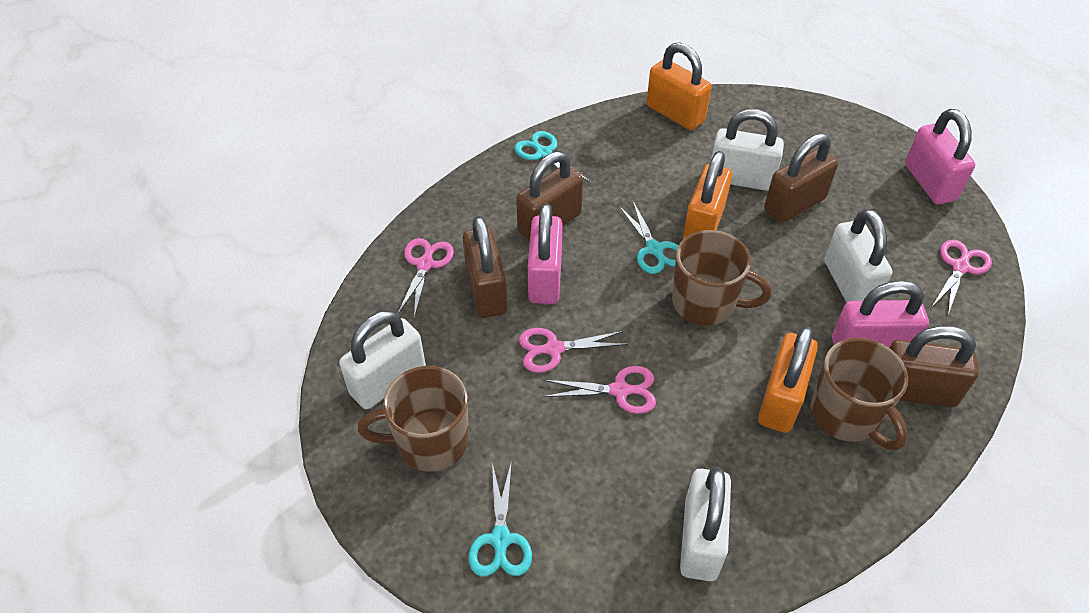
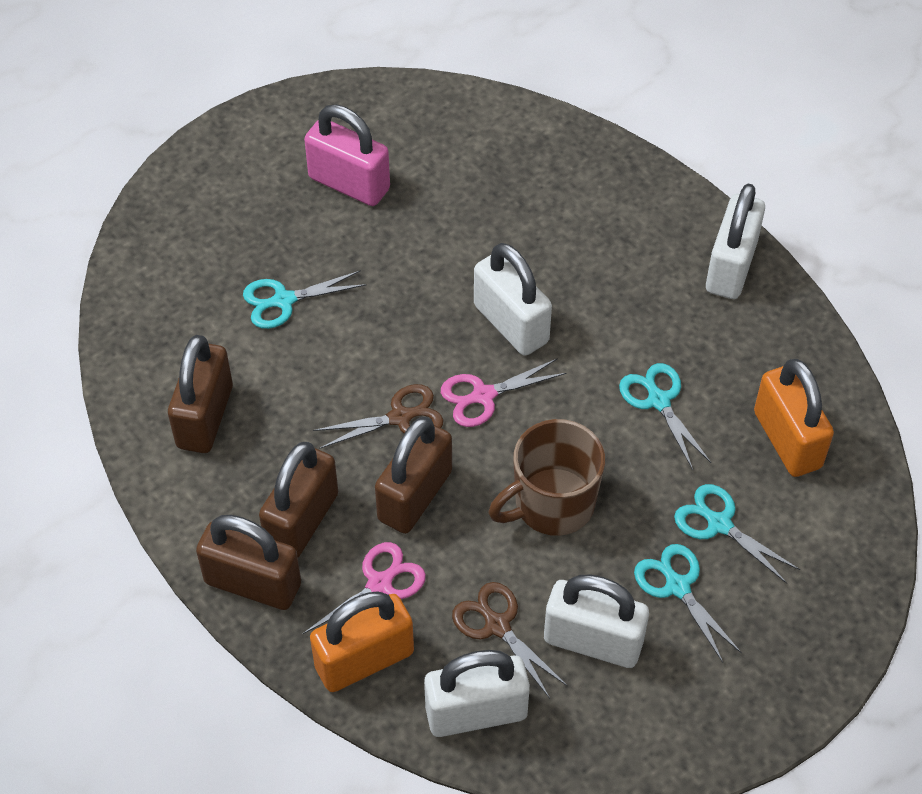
brown mug: 3 -> 1
brown scissors: 0 -> 2
orange padlock: 3 -> 2
pink padlock: 3 -> 1
pink scissors: 4 -> 2
turquoise scissors: 3 -> 4

